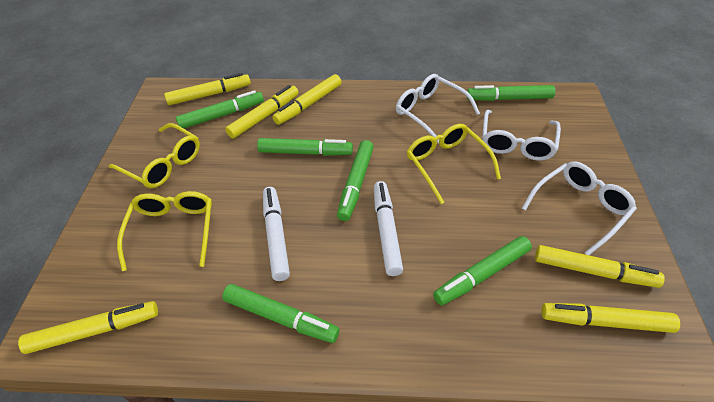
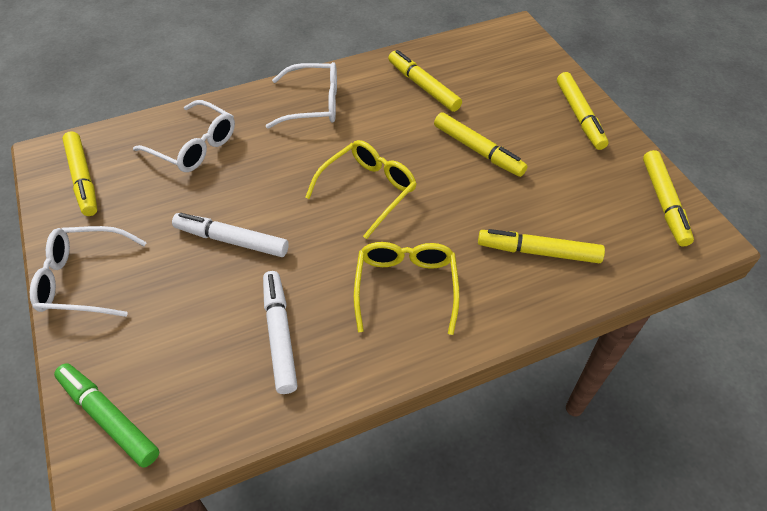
green marker: 6 -> 1
yellow glasses: 3 -> 2

